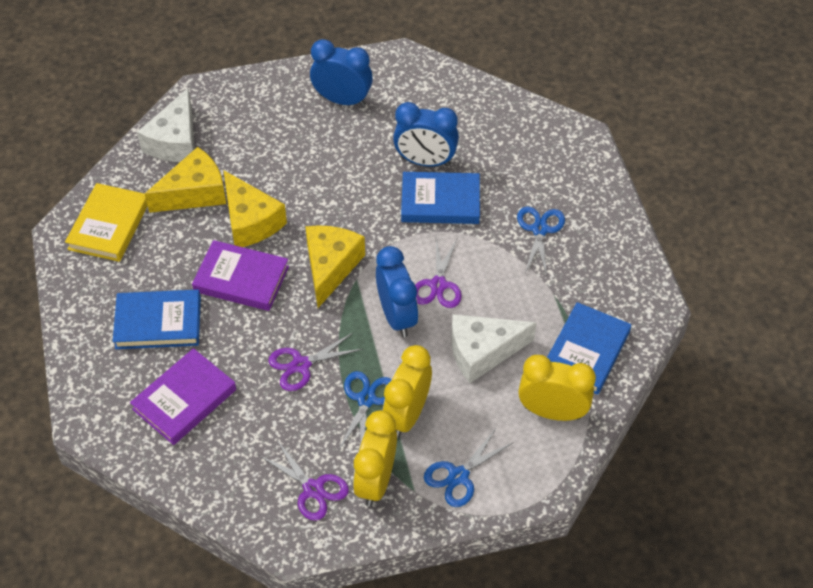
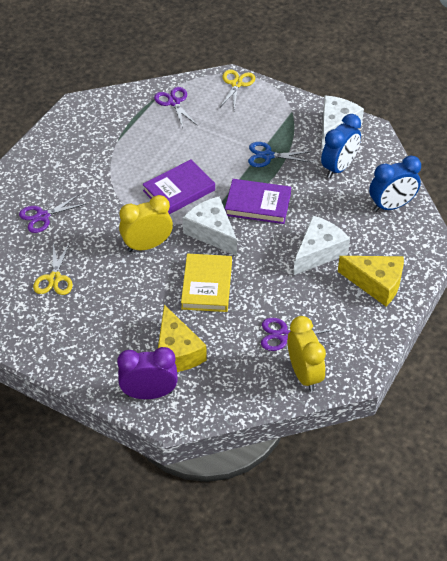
blue book: 3 -> 0
blue clock: 3 -> 2
blue scissors: 3 -> 1
purple clock: 0 -> 1
white cheese: 2 -> 3
yellow cheese: 3 -> 2
yellow clock: 3 -> 2
yellow scissors: 0 -> 2

